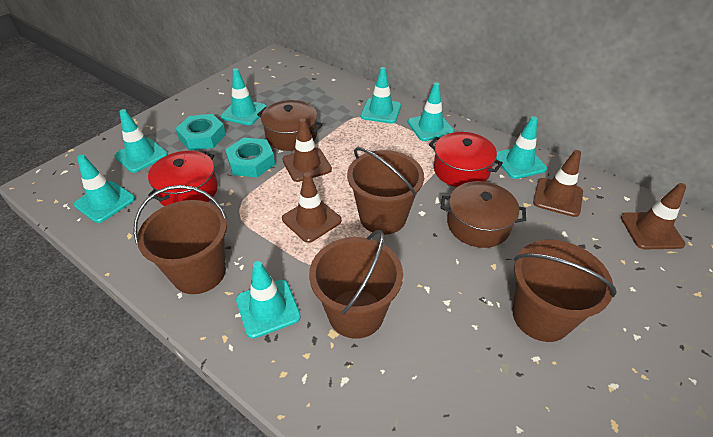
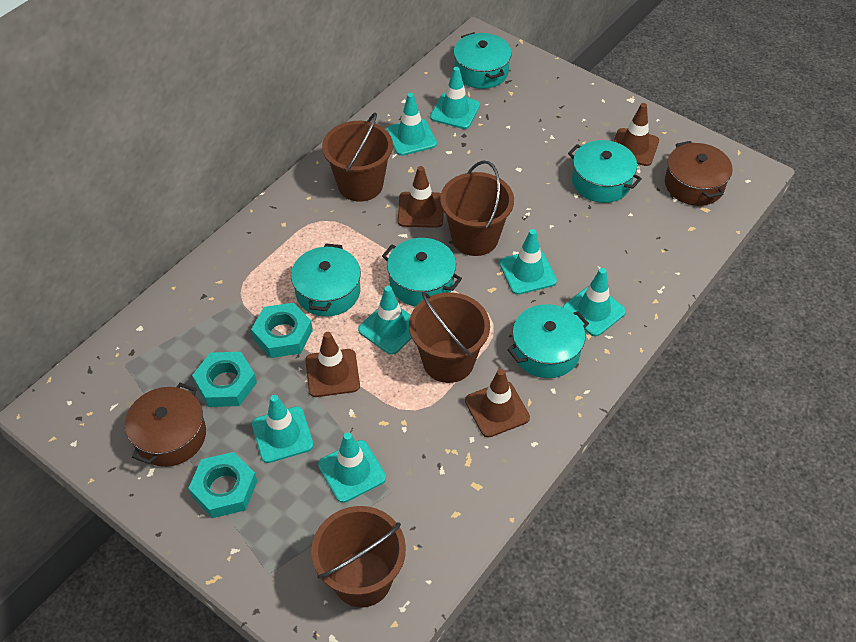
red pot: 2 -> 0
turquoise nut: 2 -> 3
turquoise pot: 0 -> 5

